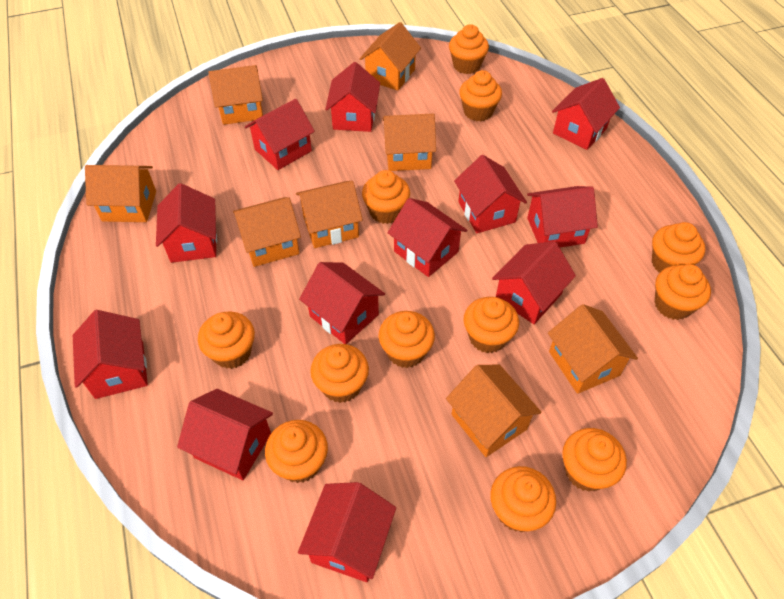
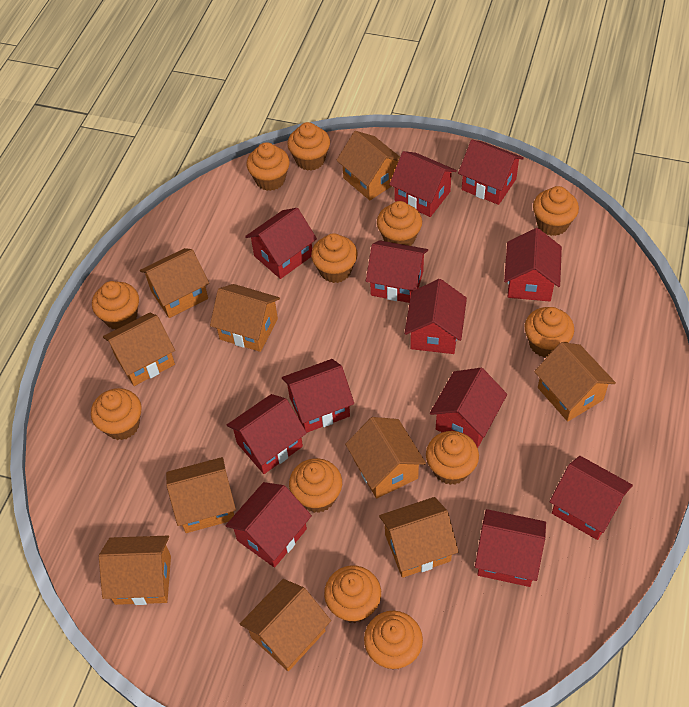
orange house: 8 -> 10

